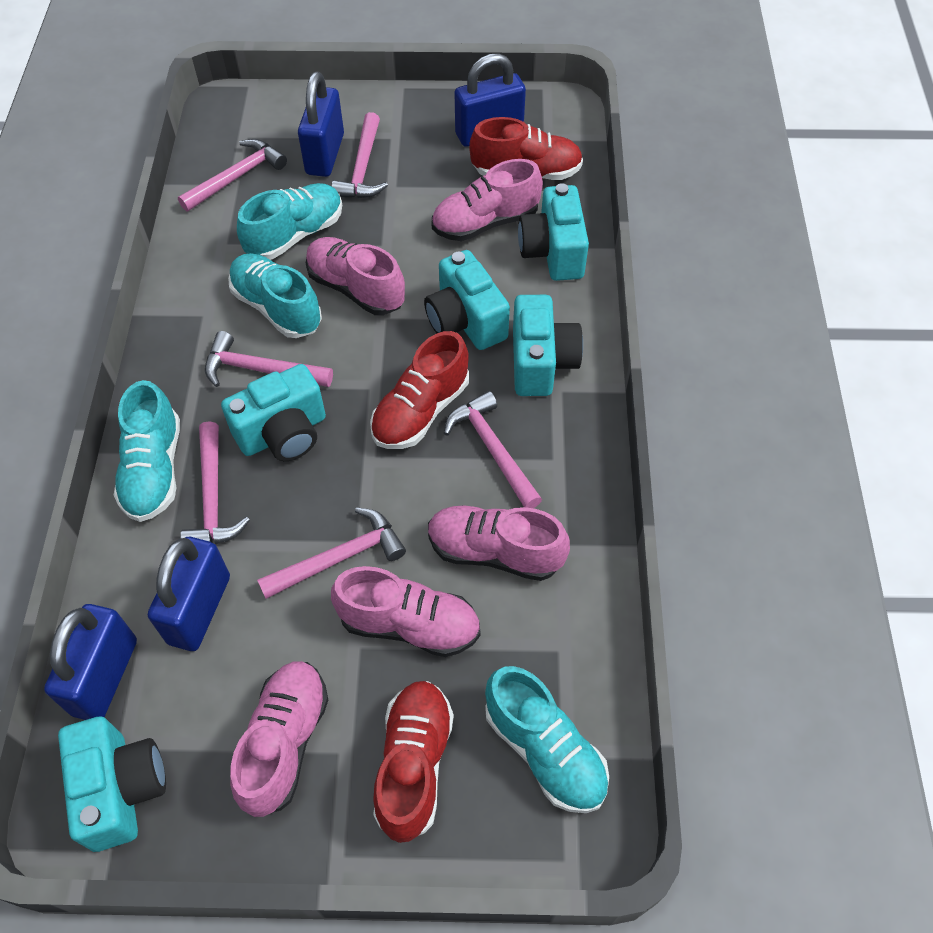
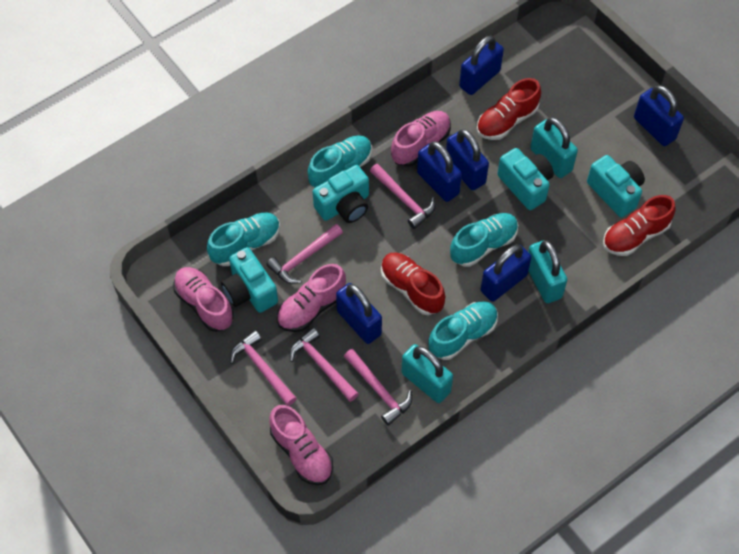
blue padlock: 4 -> 6
pink hammer: 6 -> 5
pink shoe: 5 -> 4
turquoise camera: 5 -> 4
turquoise padlock: 0 -> 3

